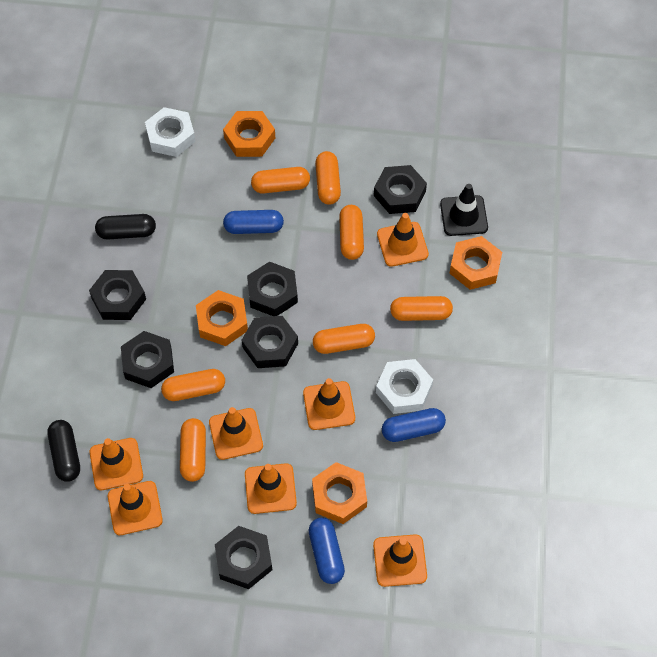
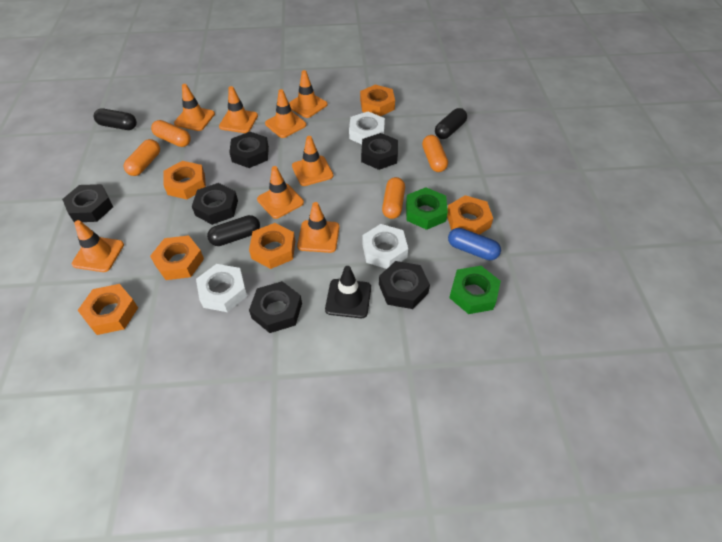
black capsule: 2 -> 3
blue capsule: 3 -> 1
green nut: 0 -> 2
orange capsule: 7 -> 4
orange nut: 4 -> 6
orange traffic cone: 7 -> 8
white nut: 2 -> 3

